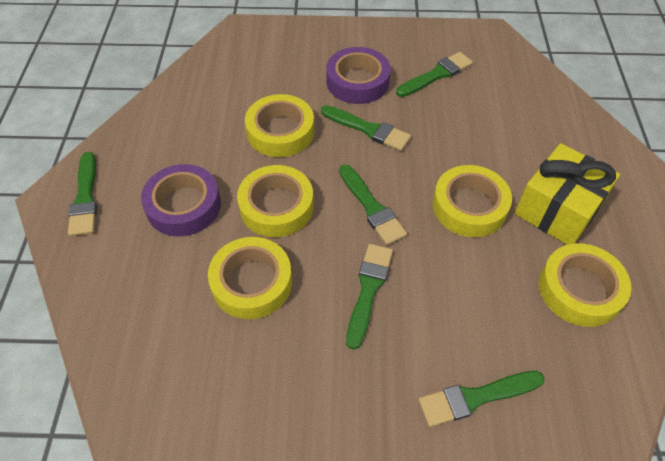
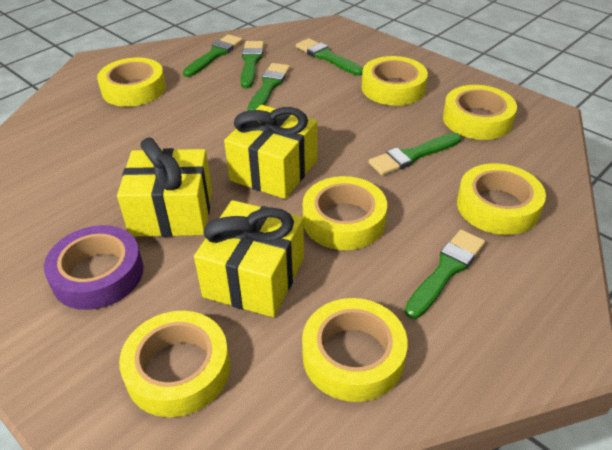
purple tape: 2 -> 1
yellow gift: 1 -> 3
yellow tape: 5 -> 7

